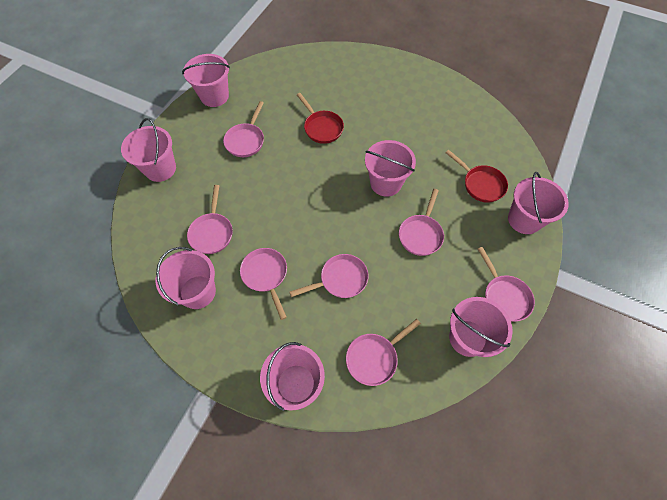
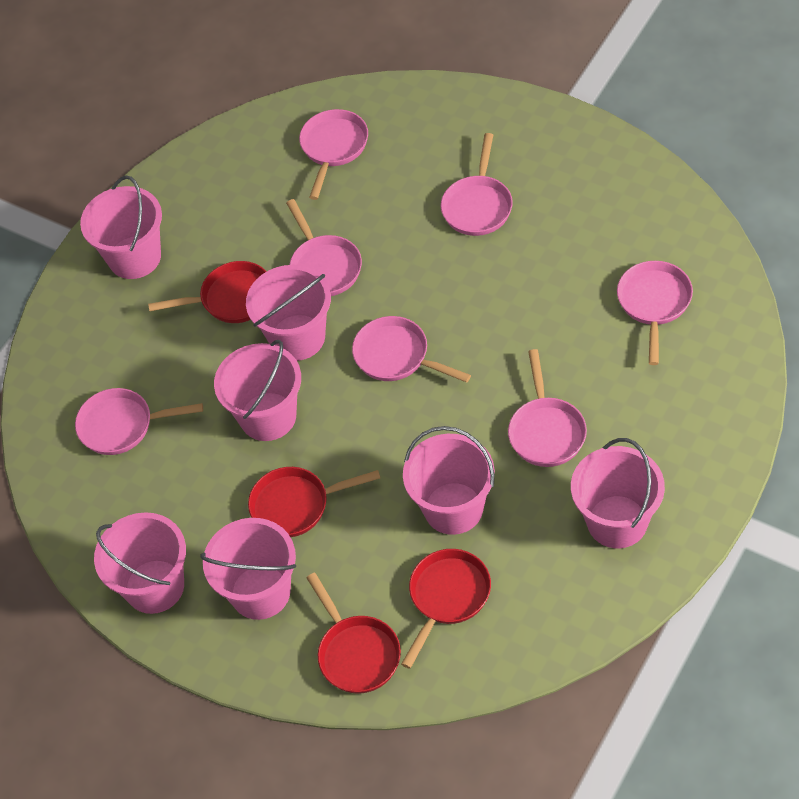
red pan: 2 -> 4

